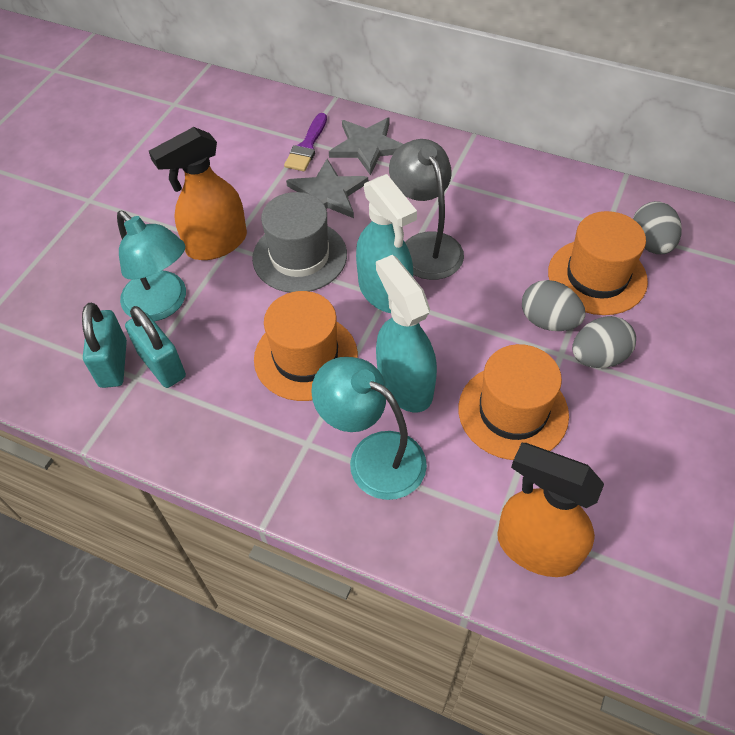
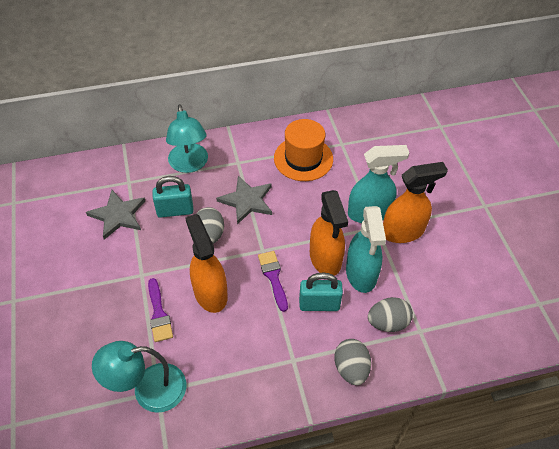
grey hat: 1 -> 0
grey lamp: 1 -> 0
orange hat: 3 -> 1
orange spray bottle: 2 -> 3
purple brush: 1 -> 2

